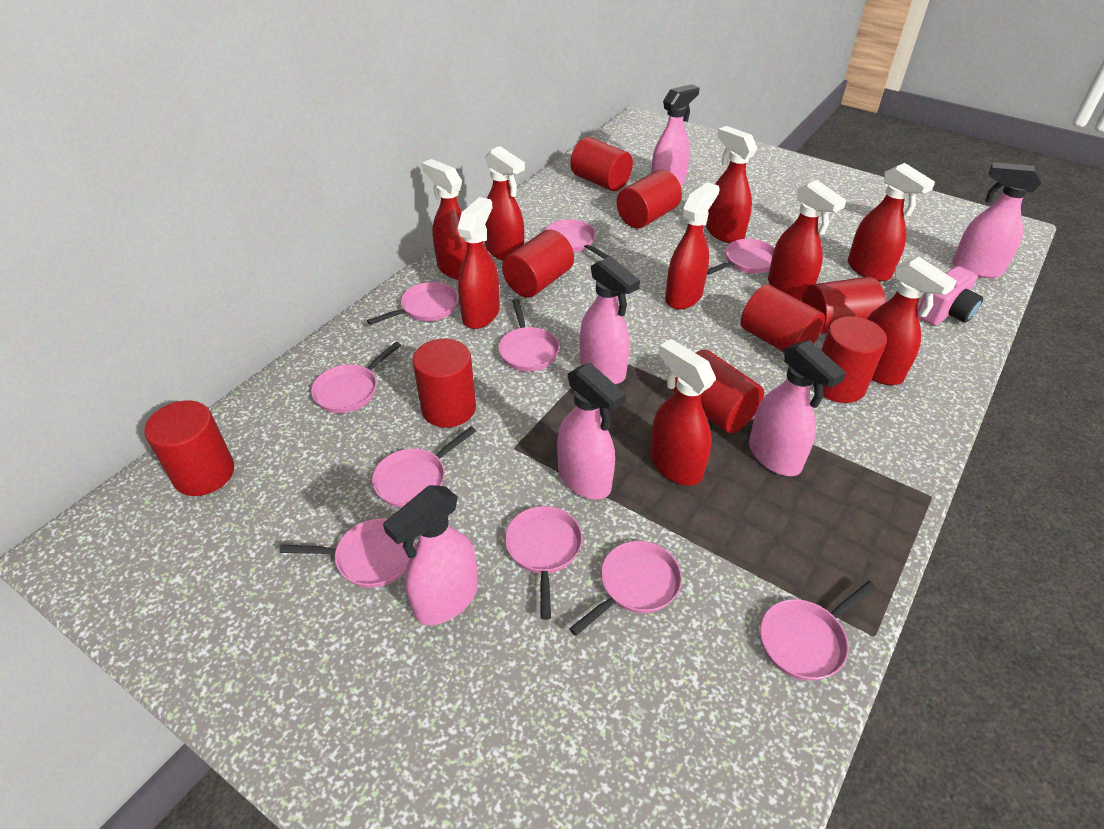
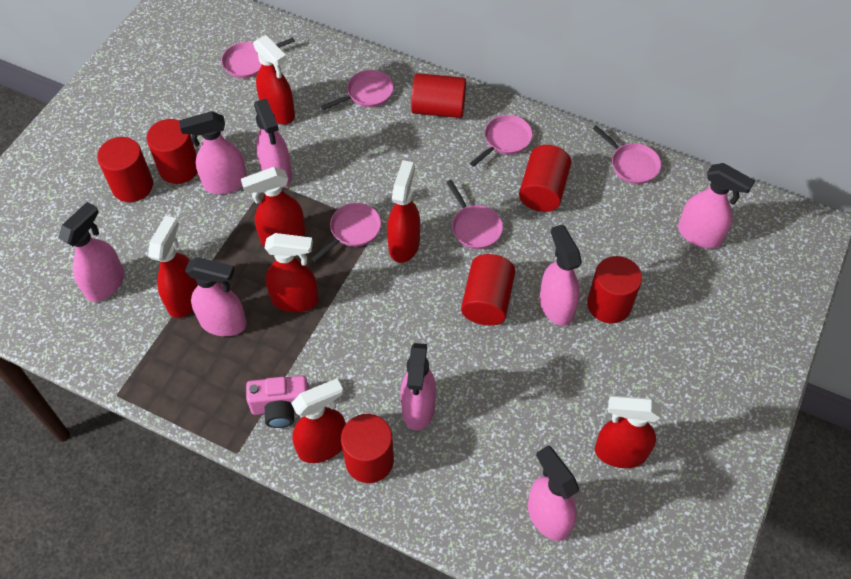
pink pan: 10 -> 6
pink spray bottle: 6 -> 8
red cylinder: 9 -> 7
red spray bottle: 9 -> 7

